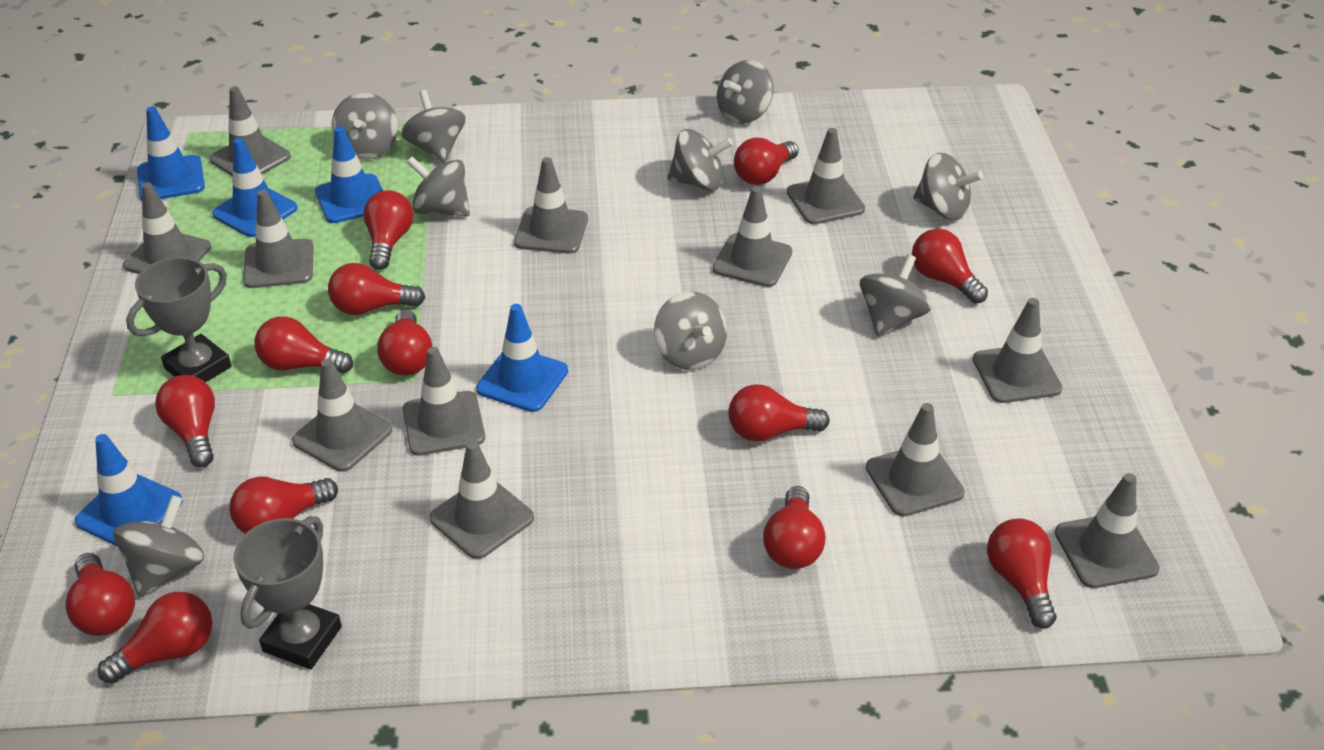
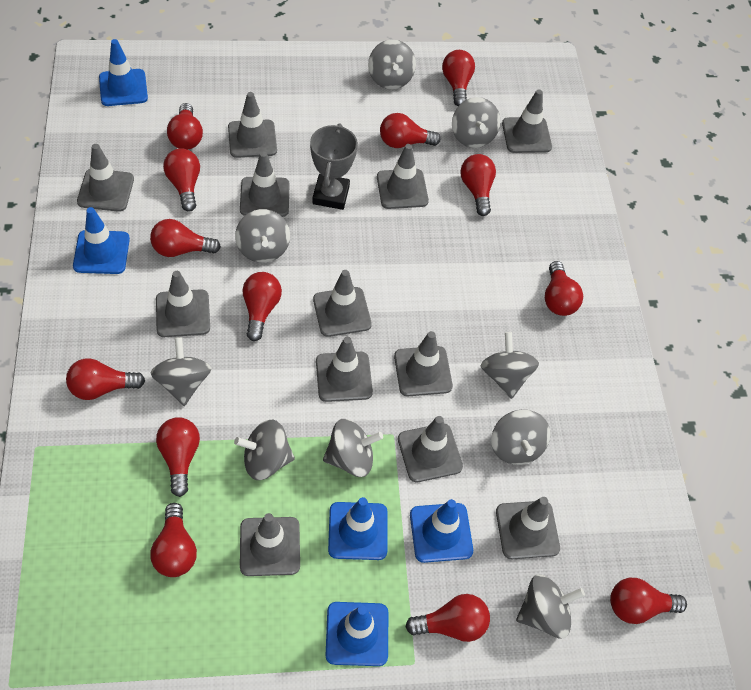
grey trophy: 2 -> 1

